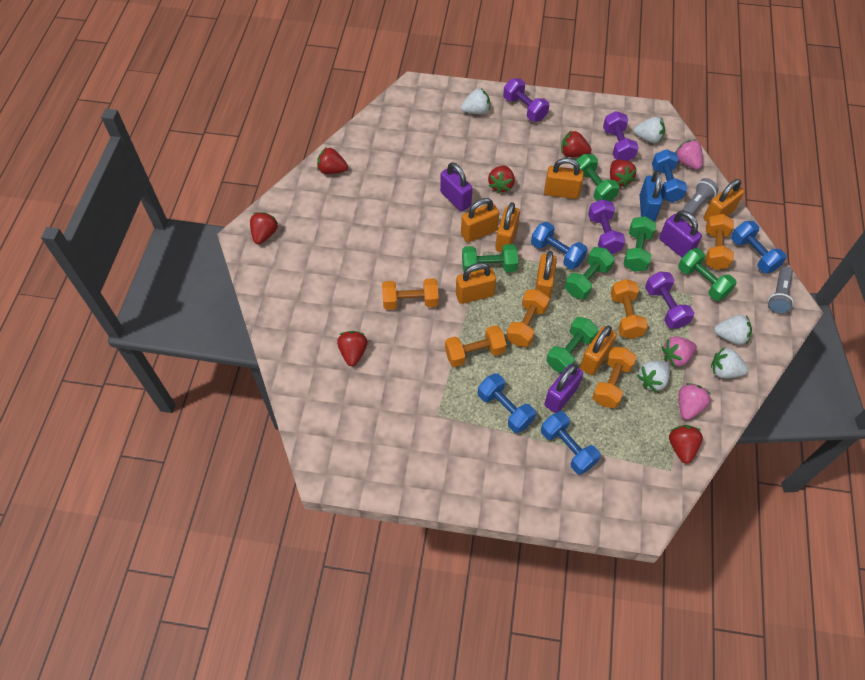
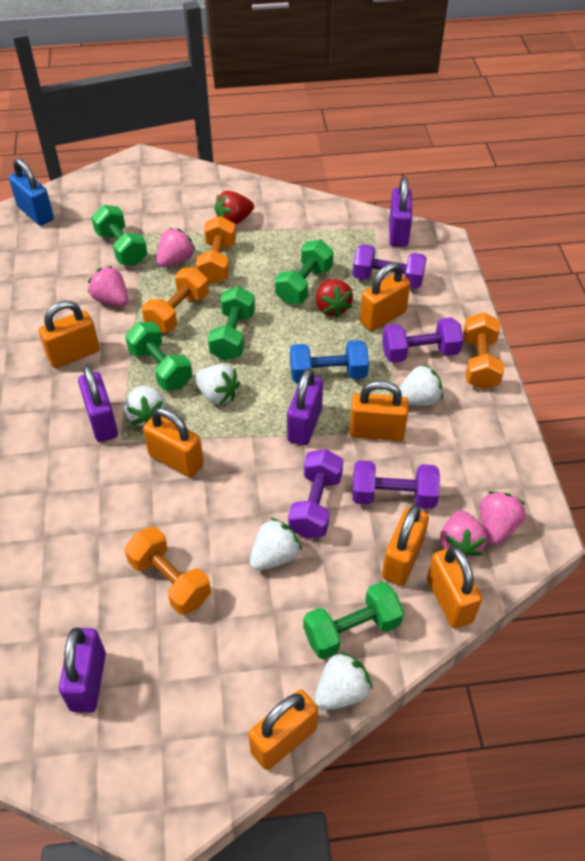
blue dumbbell: 5 -> 1
green dumbbell: 6 -> 5
grey flashlight: 2 -> 0
orange dumbbell: 6 -> 4
pink strawberry: 3 -> 4
purple padlock: 3 -> 4
red strawberry: 7 -> 2

